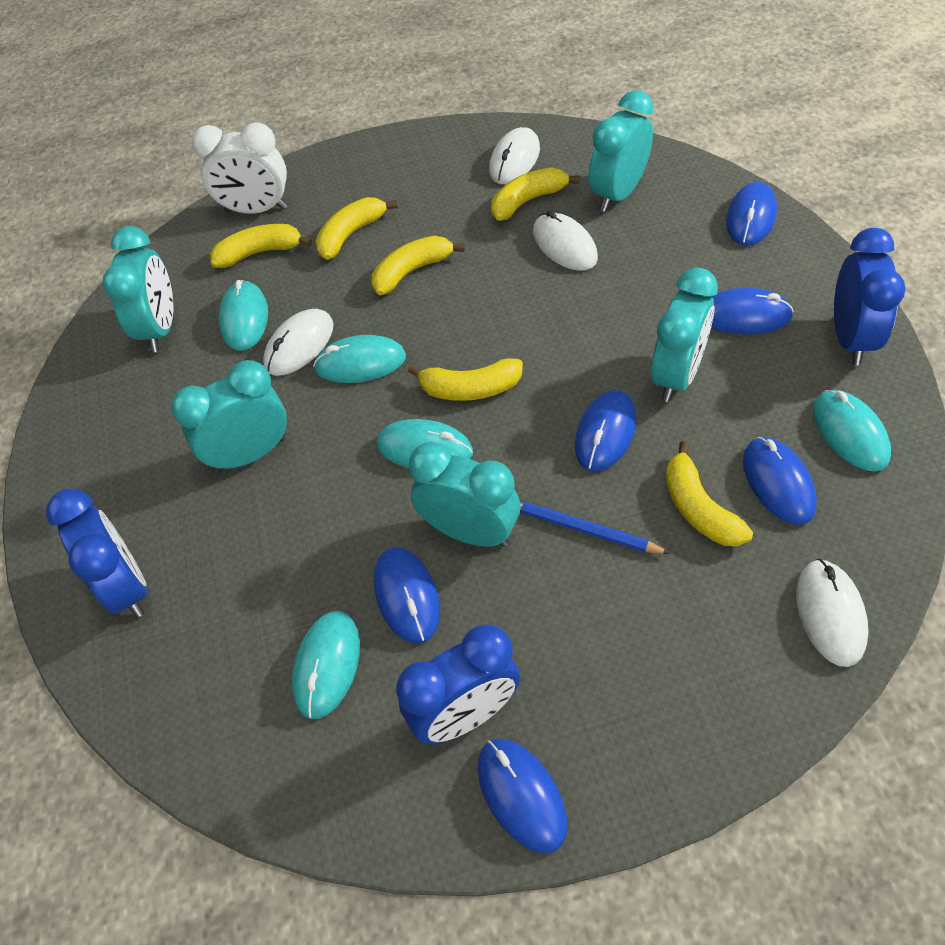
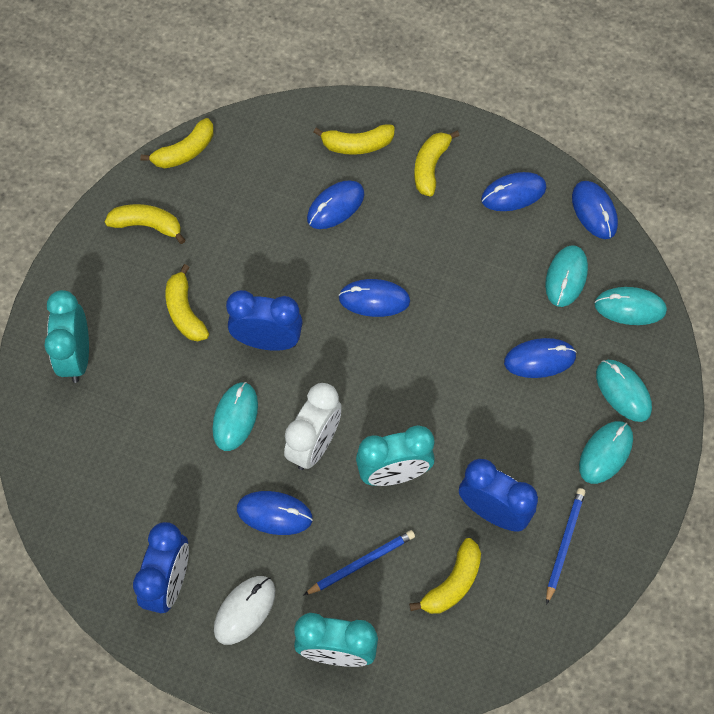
blue pencil: 1 -> 2
turquoise clock: 5 -> 3
white mouse: 4 -> 1

